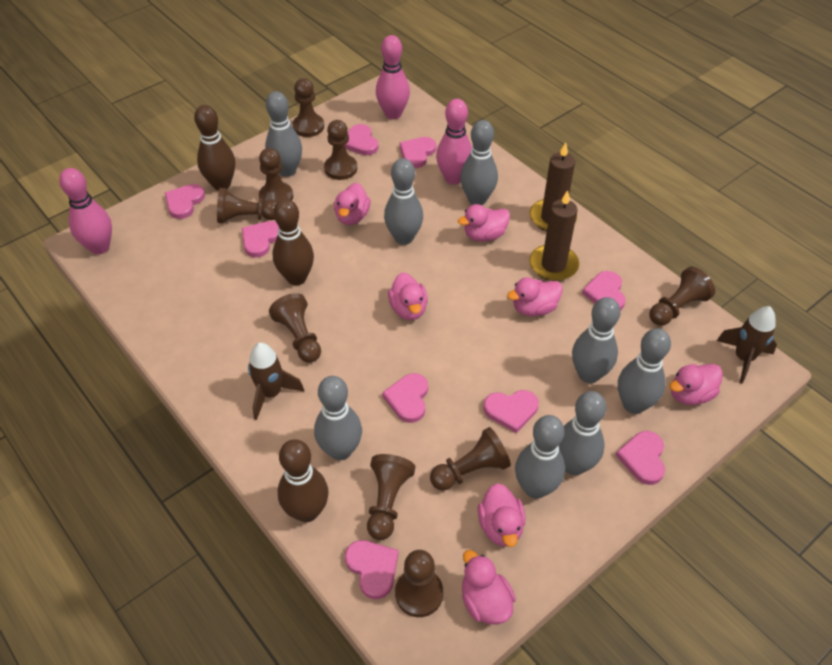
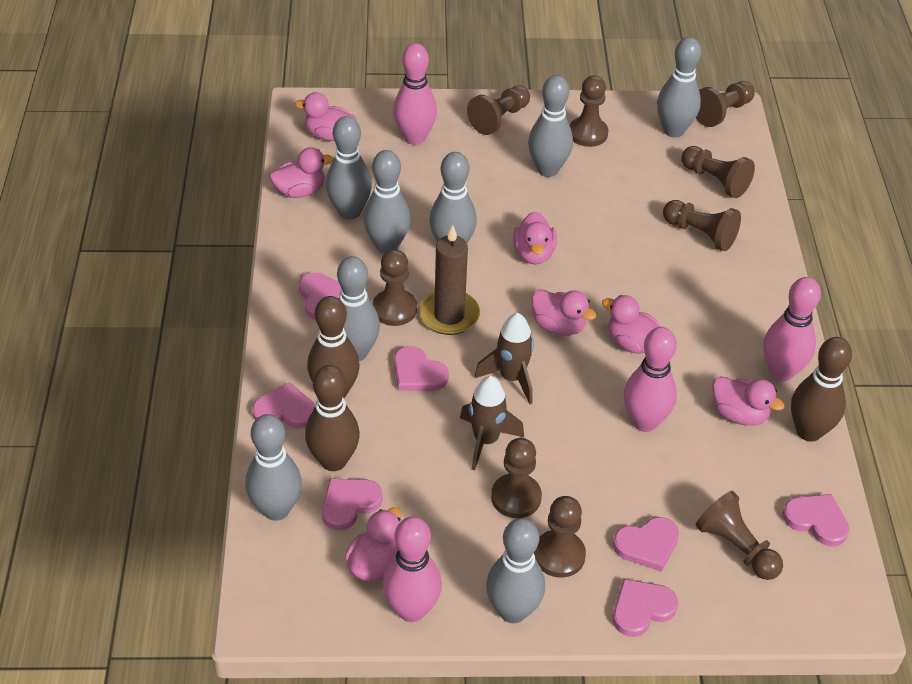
brown candle: 2 -> 1
pink bowling pin: 3 -> 4
pink heart: 9 -> 7

